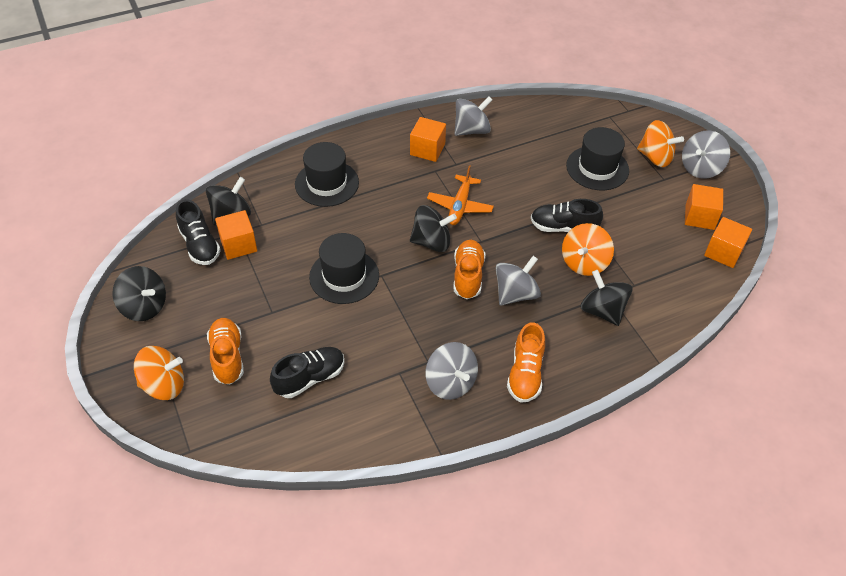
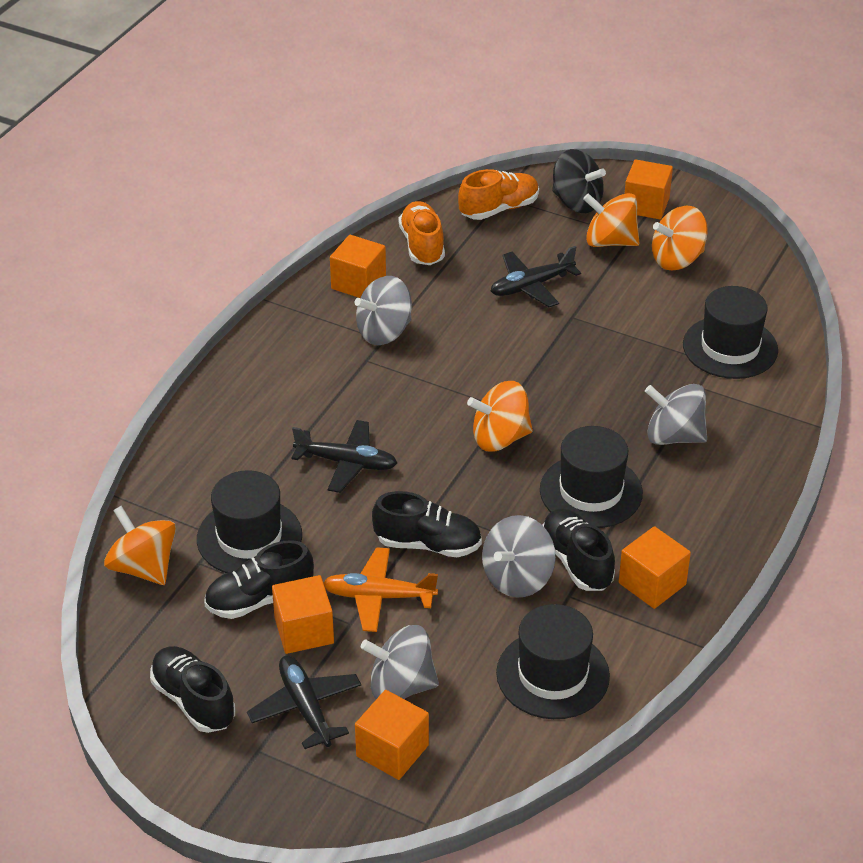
black hat: 3 -> 4
black plane: 0 -> 3
black shoe: 3 -> 4
black spinning top: 4 -> 1
orange cube: 4 -> 5
orange shoe: 3 -> 2
orange spinning top: 3 -> 4

